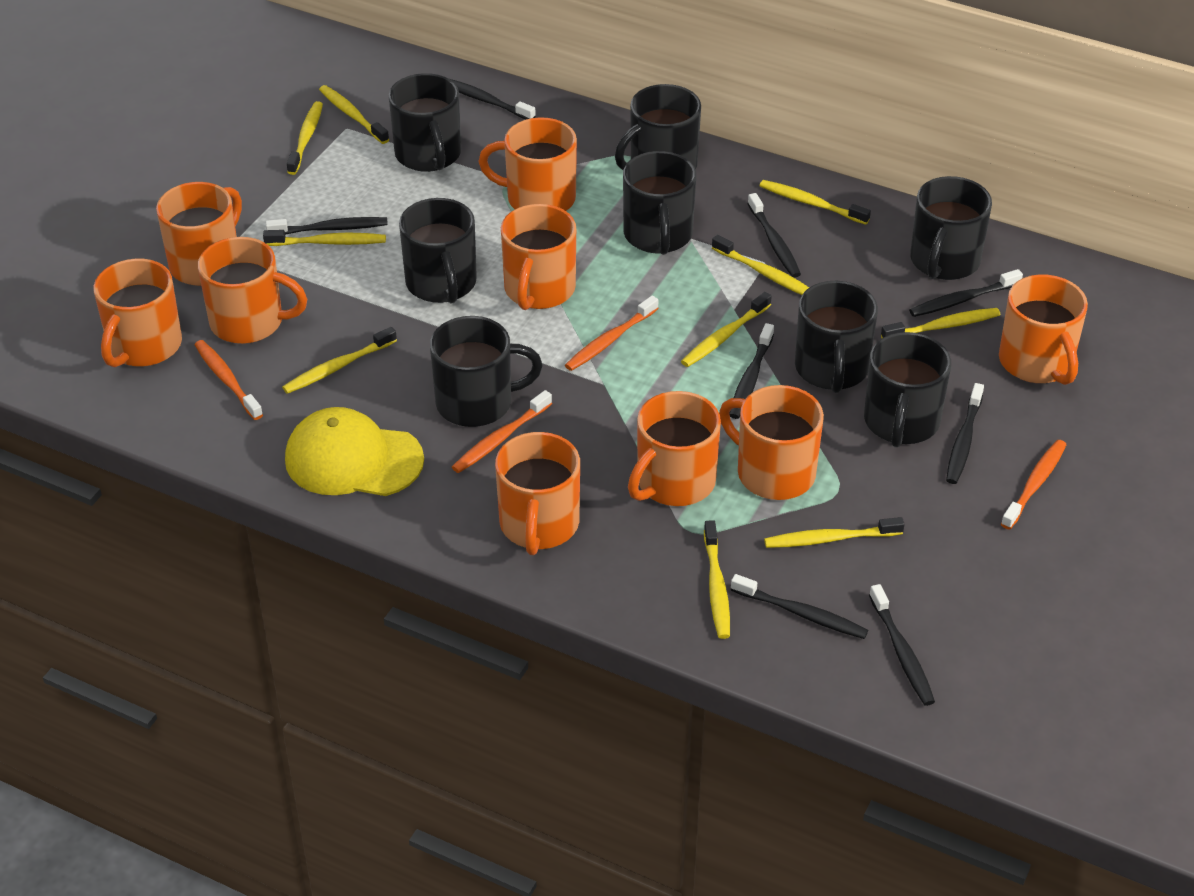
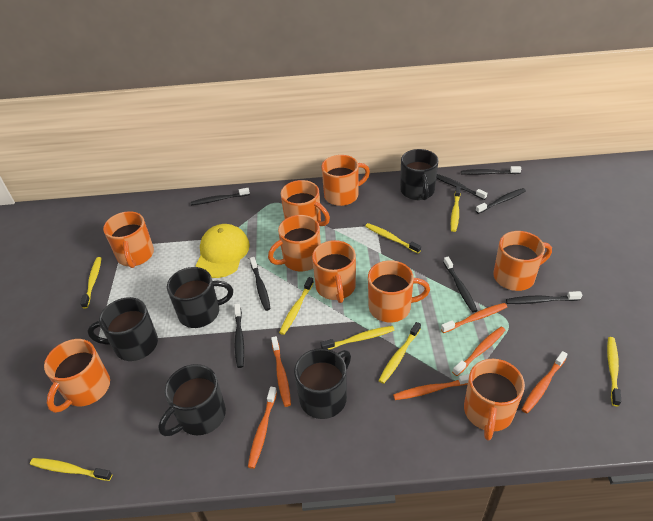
black mug: 8 -> 5
orange toothbrush: 4 -> 6
yellow toothbrush: 10 -> 8

